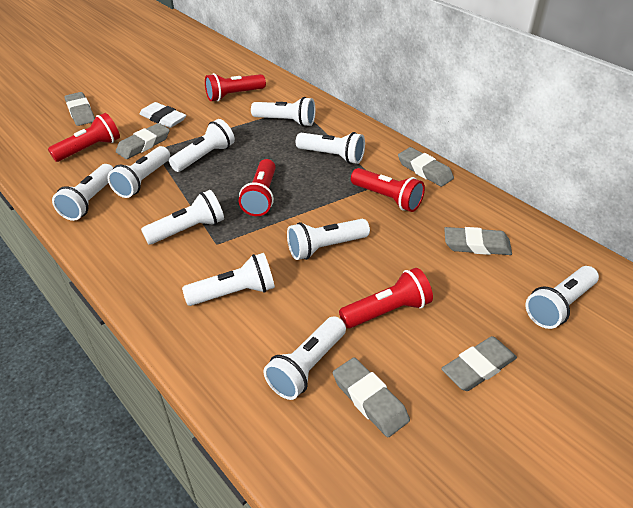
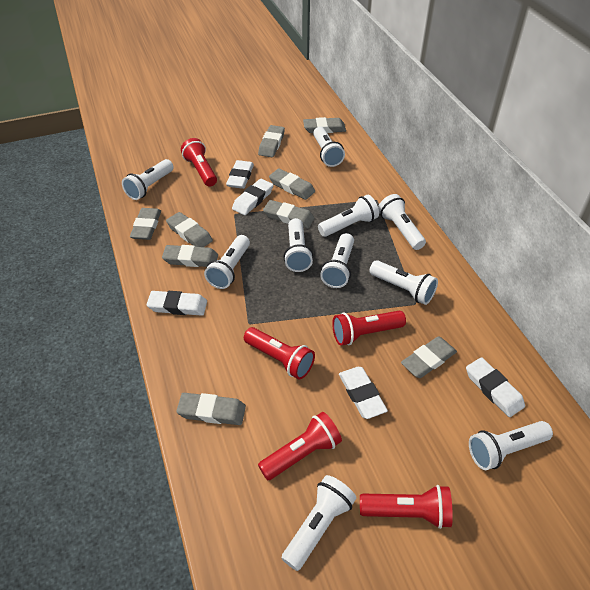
grey eraser: 6 -> 9
white eraser: 1 -> 5

